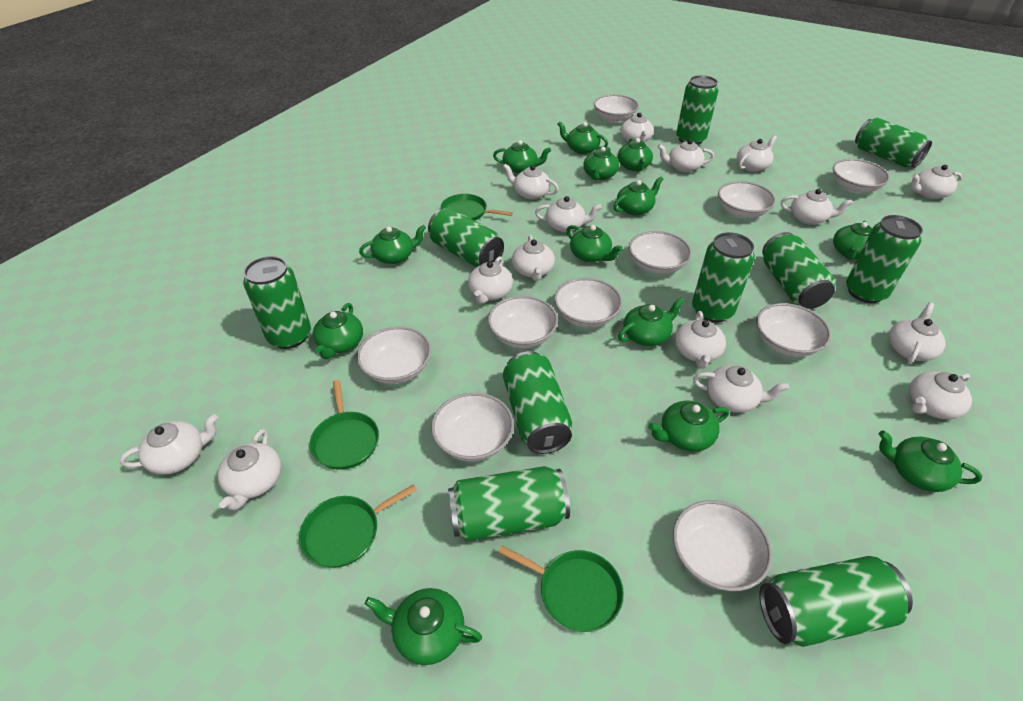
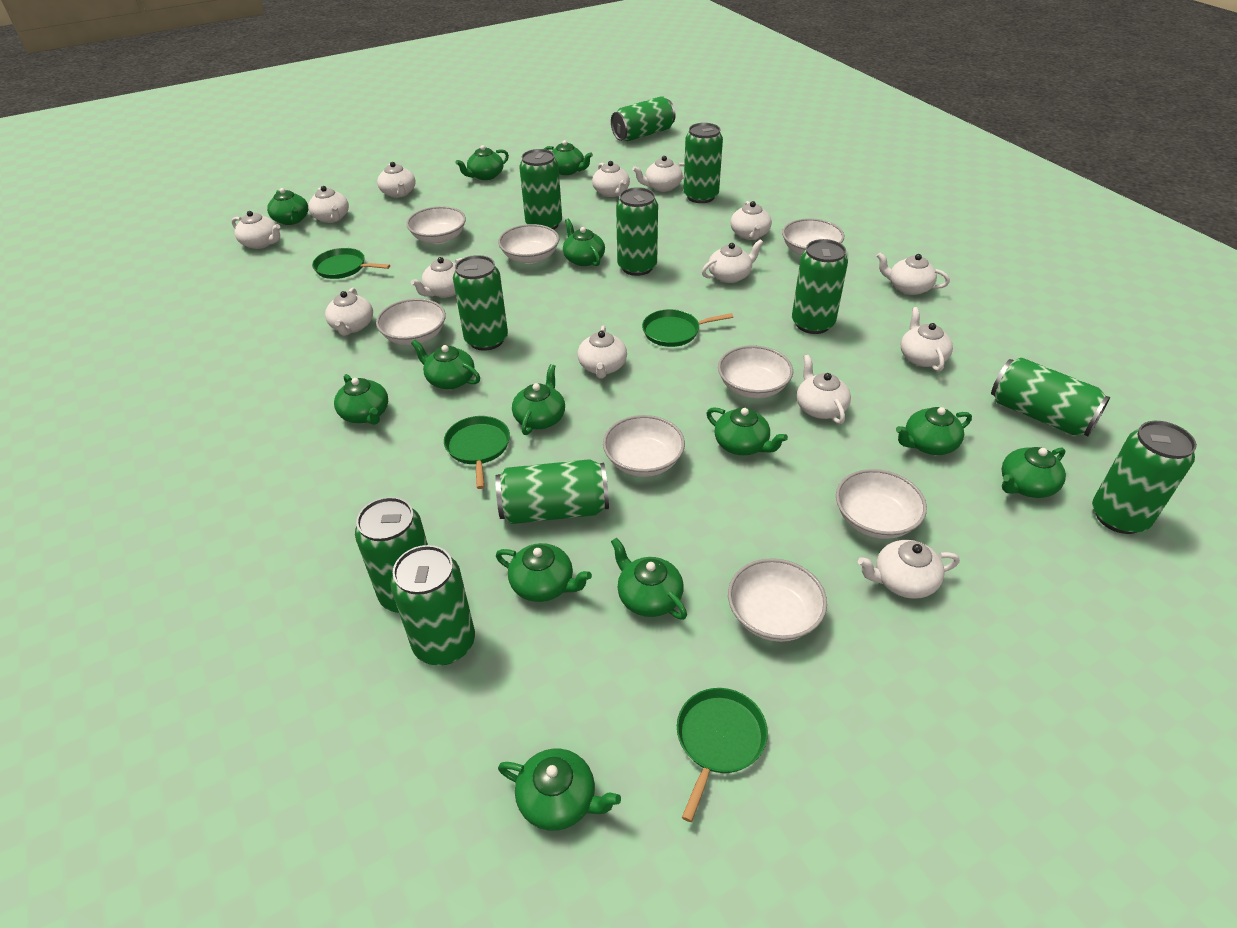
green can: 10 -> 11
white bowl: 10 -> 8
white teapot: 15 -> 14

